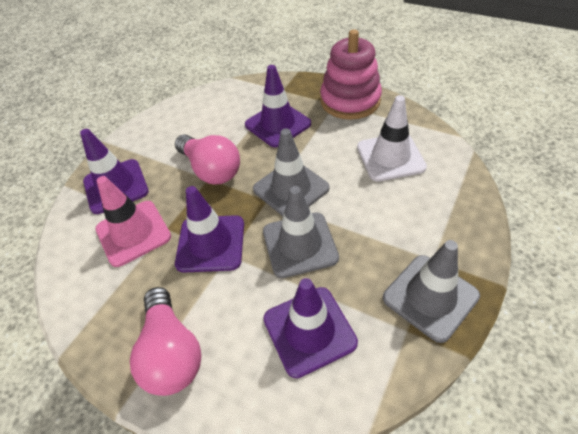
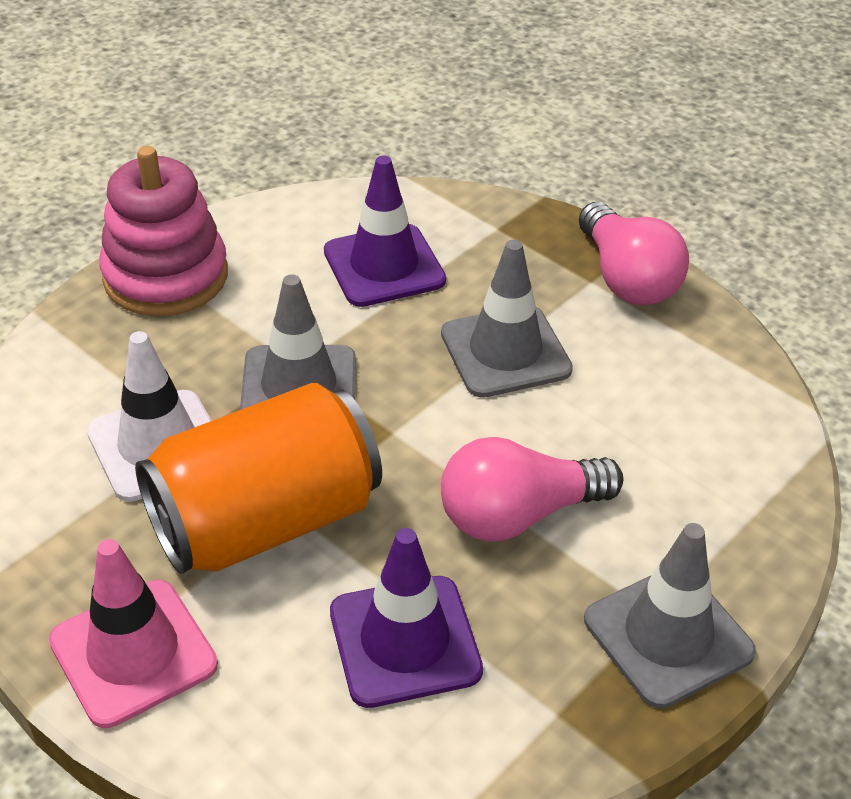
orange can: 0 -> 1
purple traffic cone: 4 -> 2

